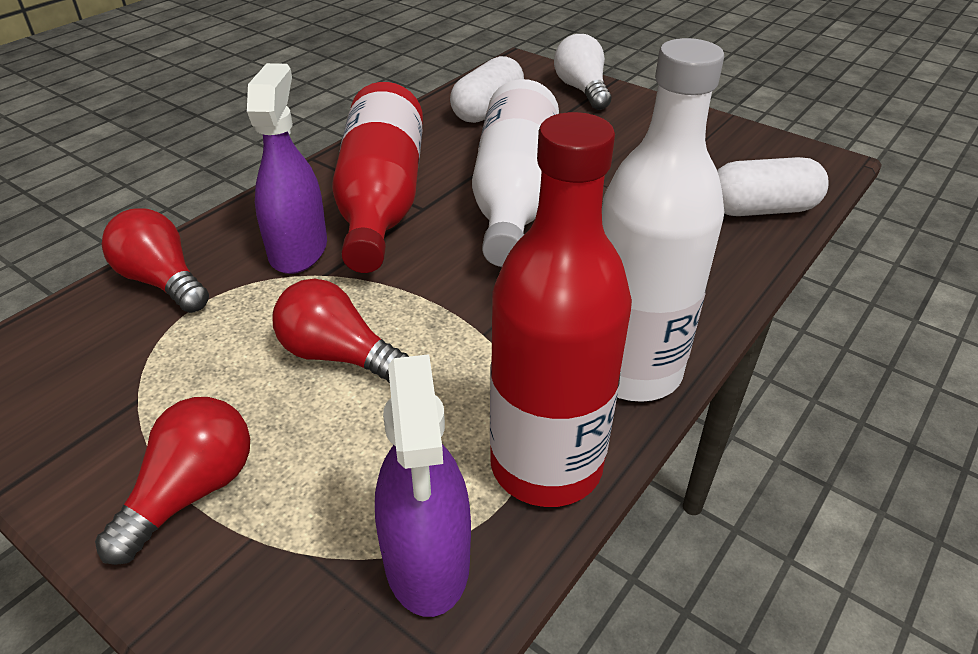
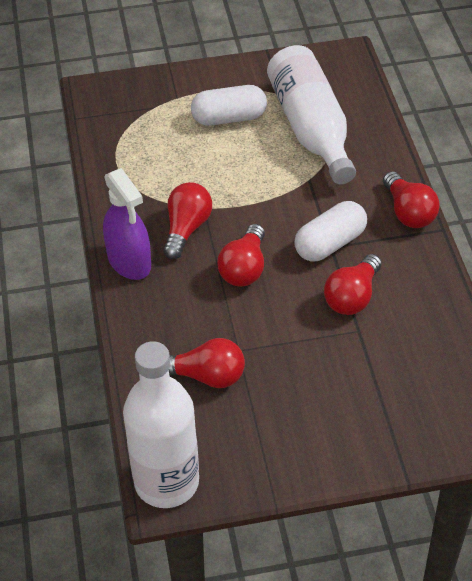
purple spray bottle: 2 -> 1
red bottle: 2 -> 0
red light bulb: 3 -> 5
white light bulb: 1 -> 0

